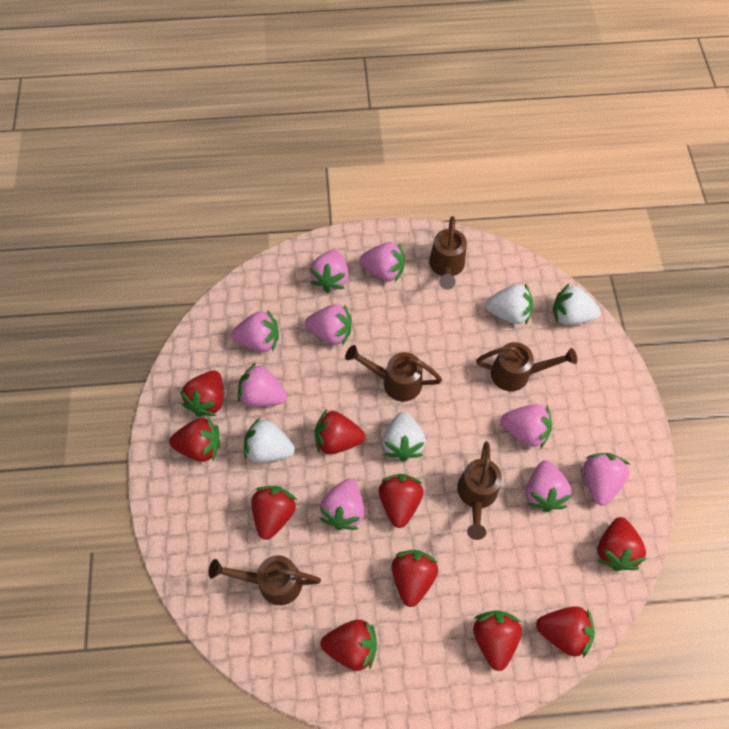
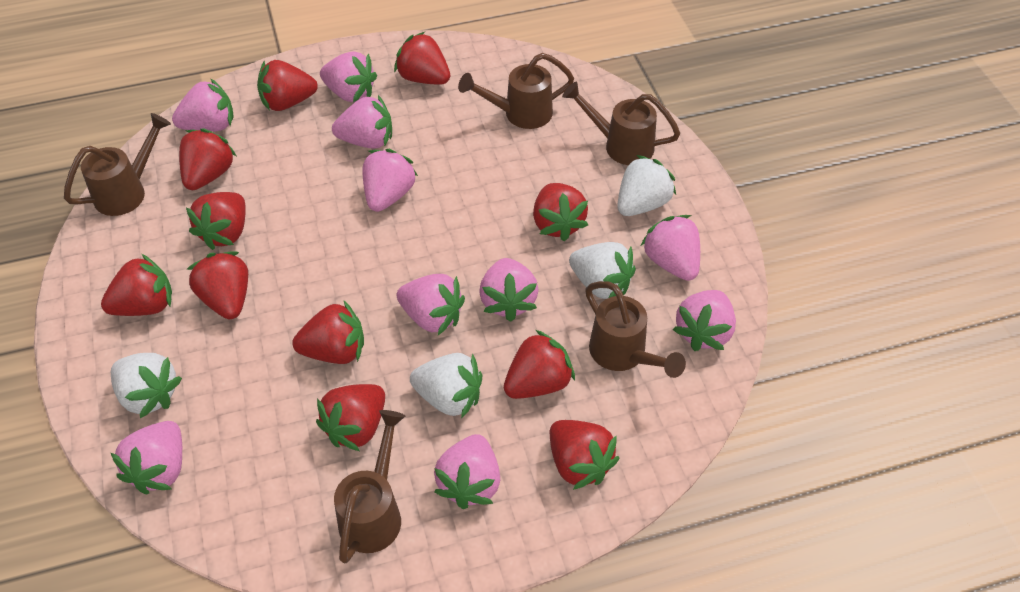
pink strawberry: 9 -> 10
red strawberry: 10 -> 11

